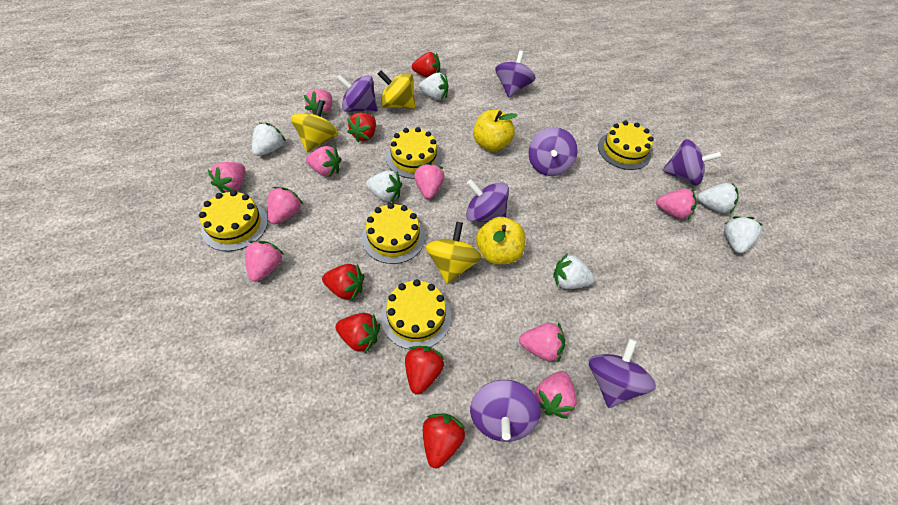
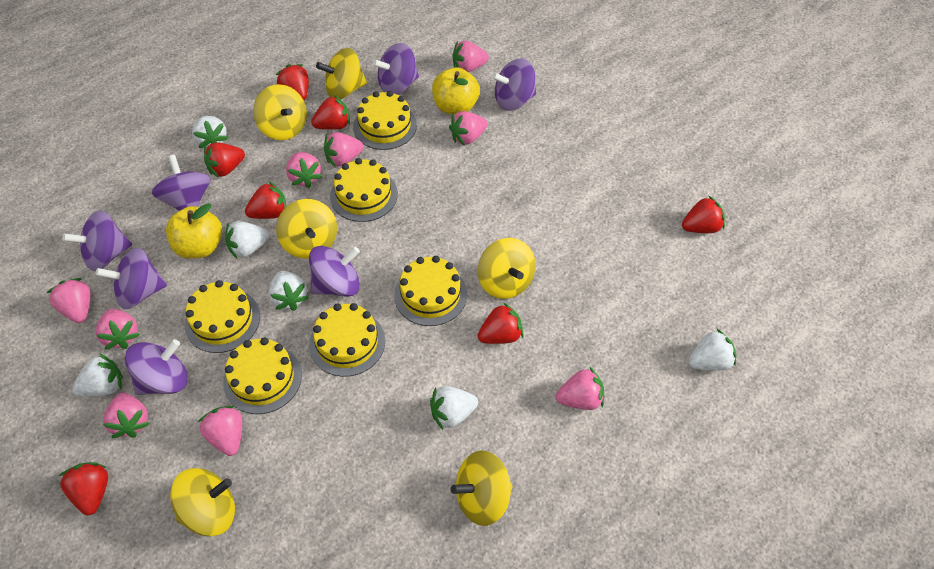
red strawberry: 6 -> 7
yellow cake: 5 -> 6
yellow spinning top: 3 -> 6

